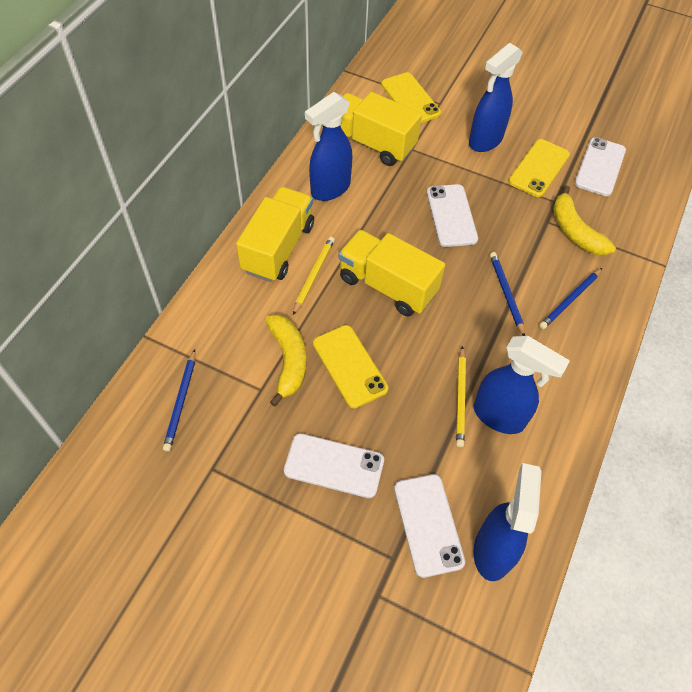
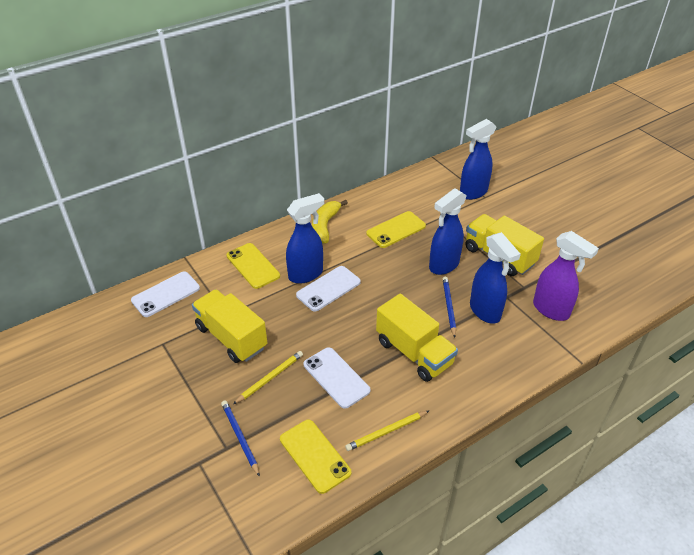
blue pencil: 3 -> 2
purple spray bottle: 0 -> 1
white phone: 4 -> 3
yellow banana: 2 -> 1

